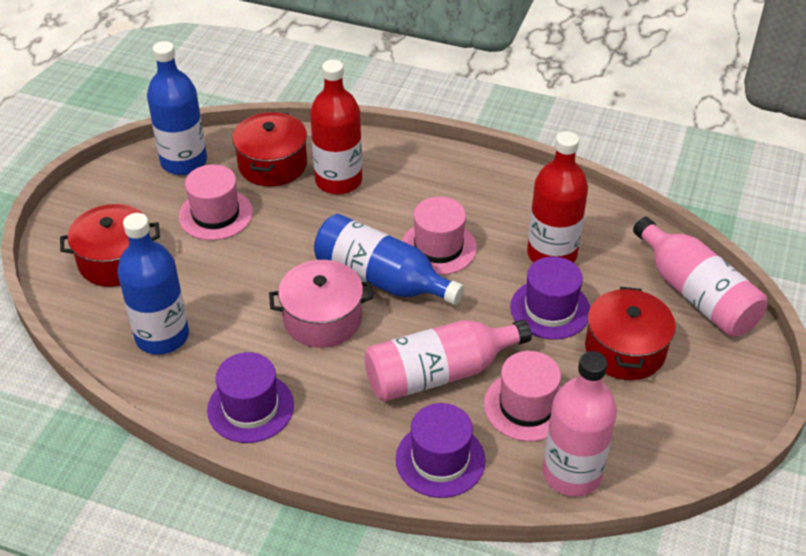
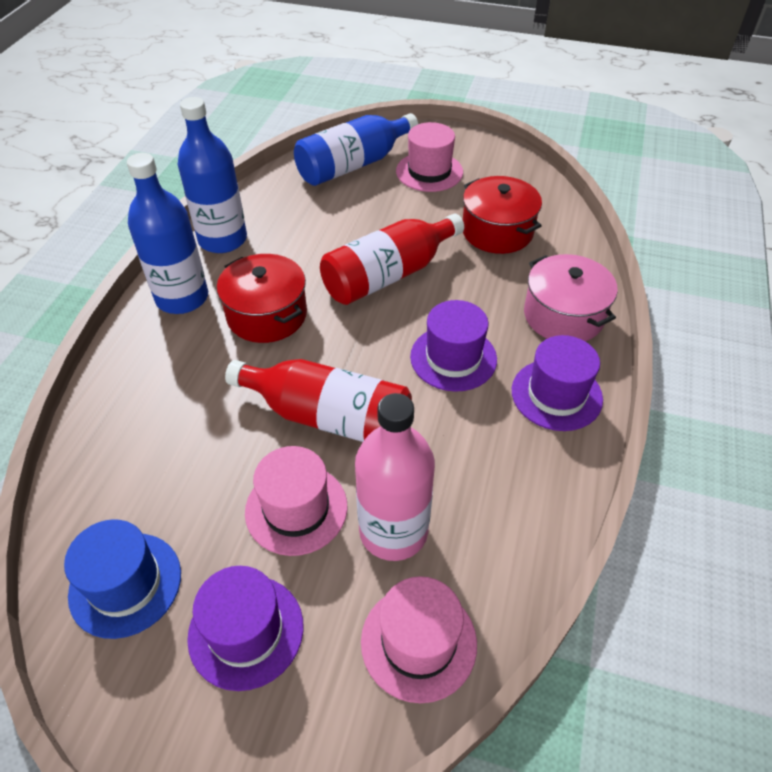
blue hat: 0 -> 1
pink bottle: 3 -> 1
red pot: 3 -> 2

